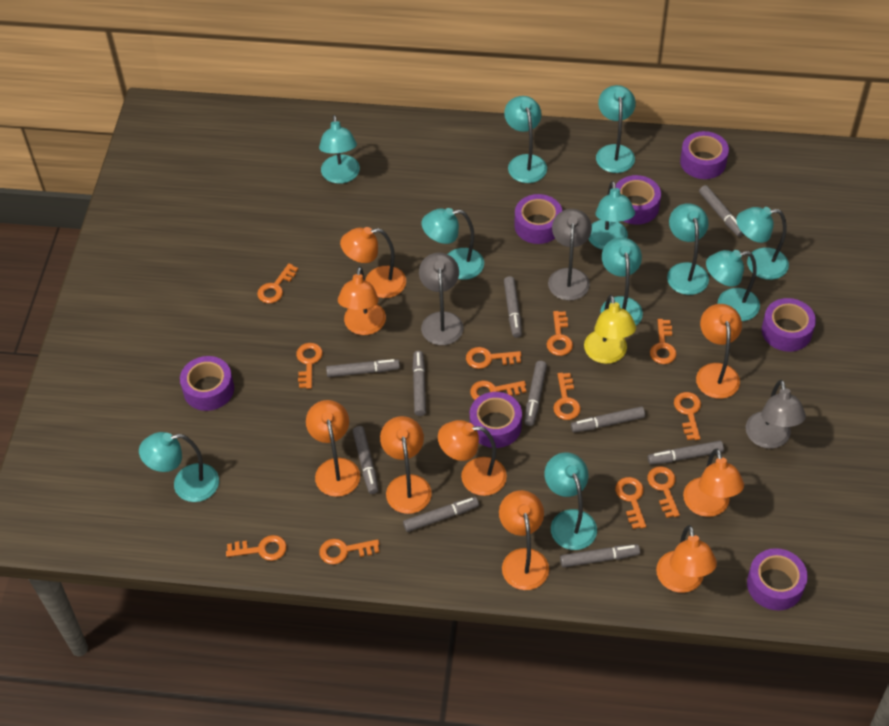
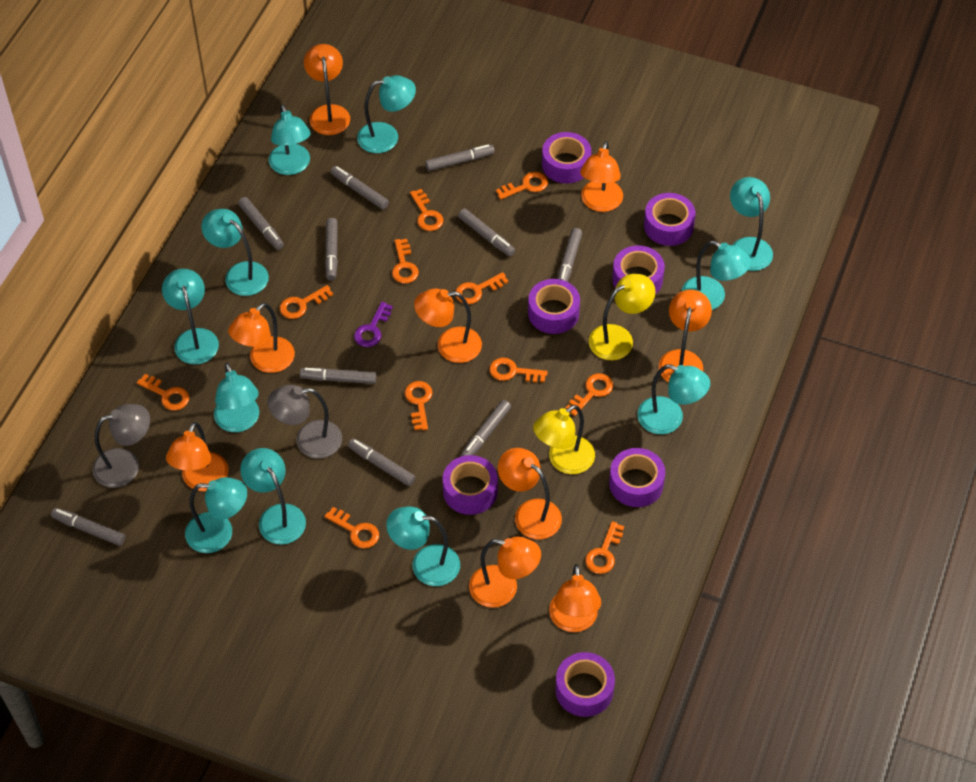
grey lamp: 3 -> 2
orange key: 12 -> 11
purple key: 0 -> 1
yellow lamp: 1 -> 2

